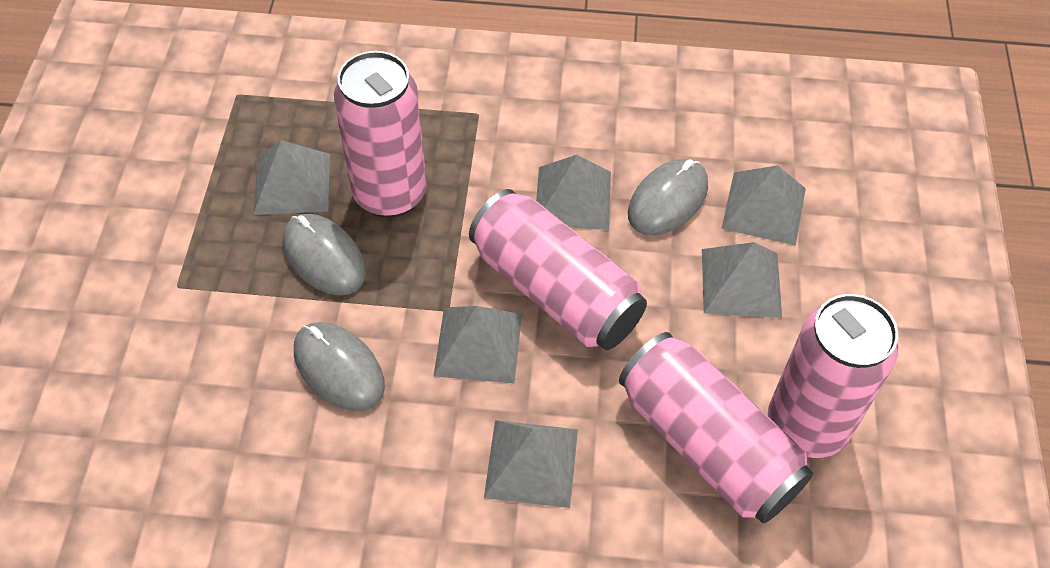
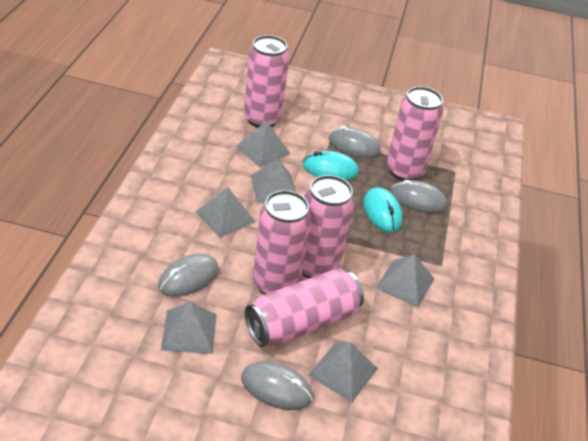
grey mouse: 3 -> 4
pink can: 4 -> 5
turquoise mouse: 0 -> 2

